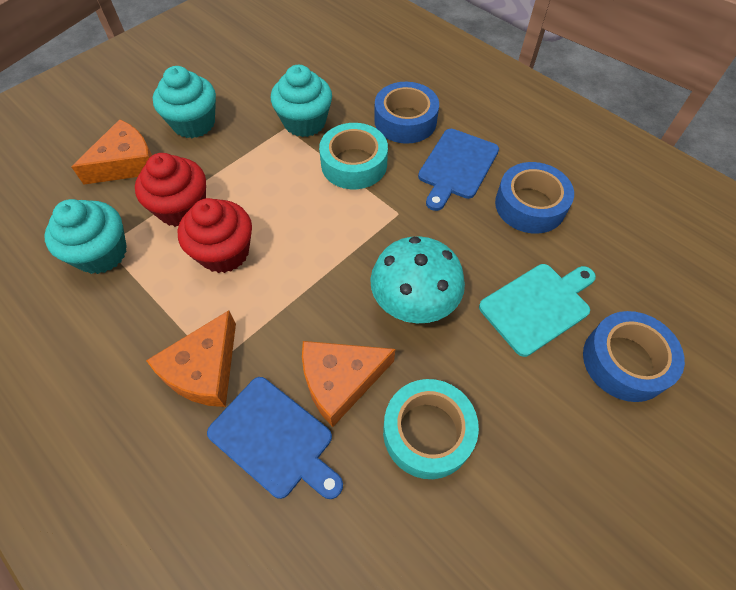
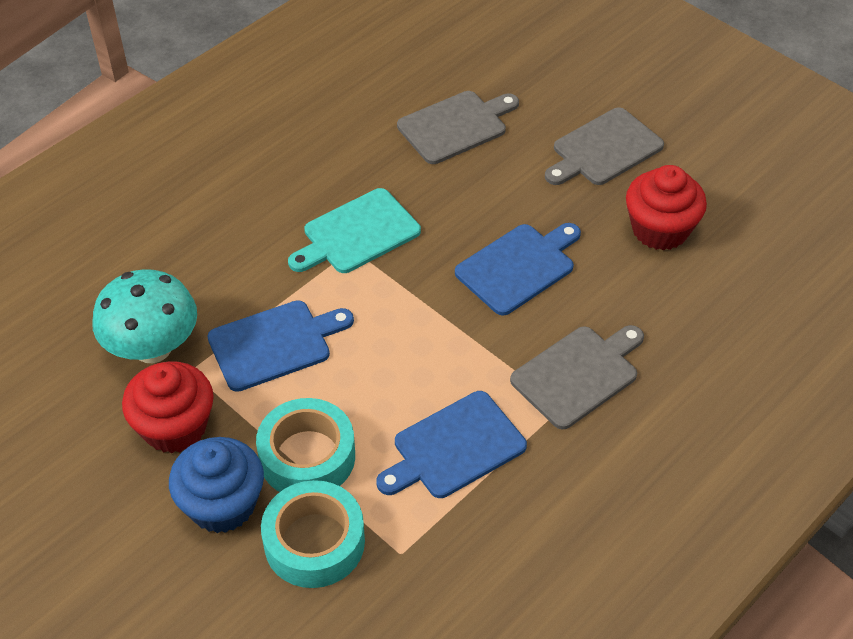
blue cupcake: 0 -> 1
blue cutting board: 2 -> 3
blue tape: 3 -> 0
grey cutting board: 0 -> 3
orange cheese: 3 -> 0
turquoise cupcake: 3 -> 0

